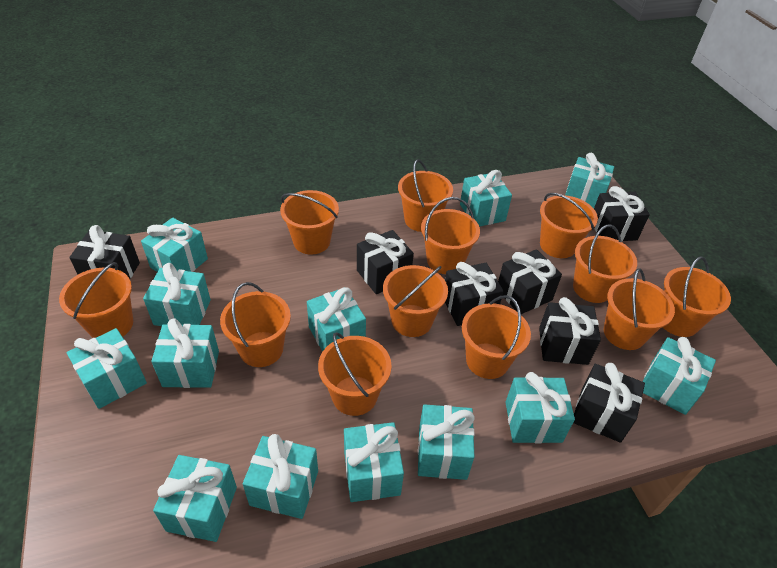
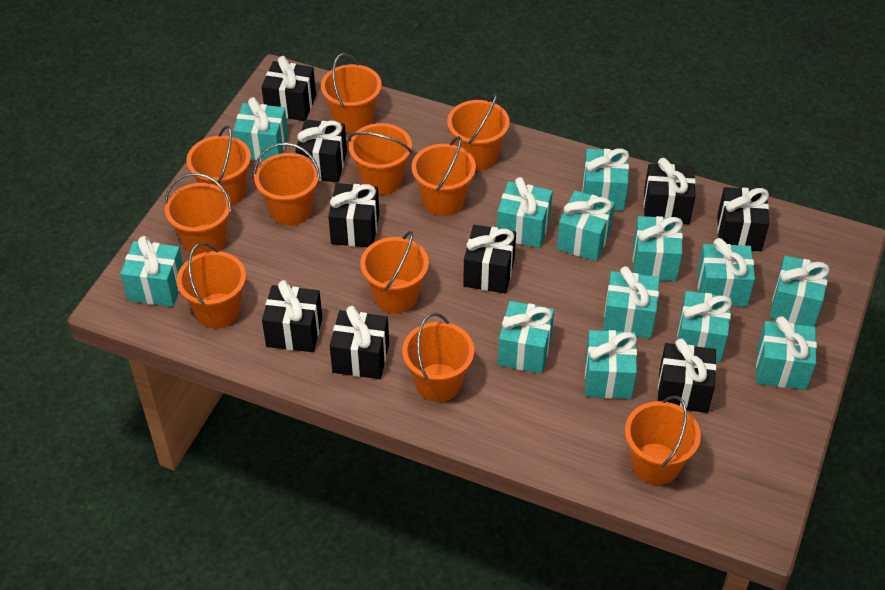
black gift: 7 -> 9
orange bucket: 12 -> 11

